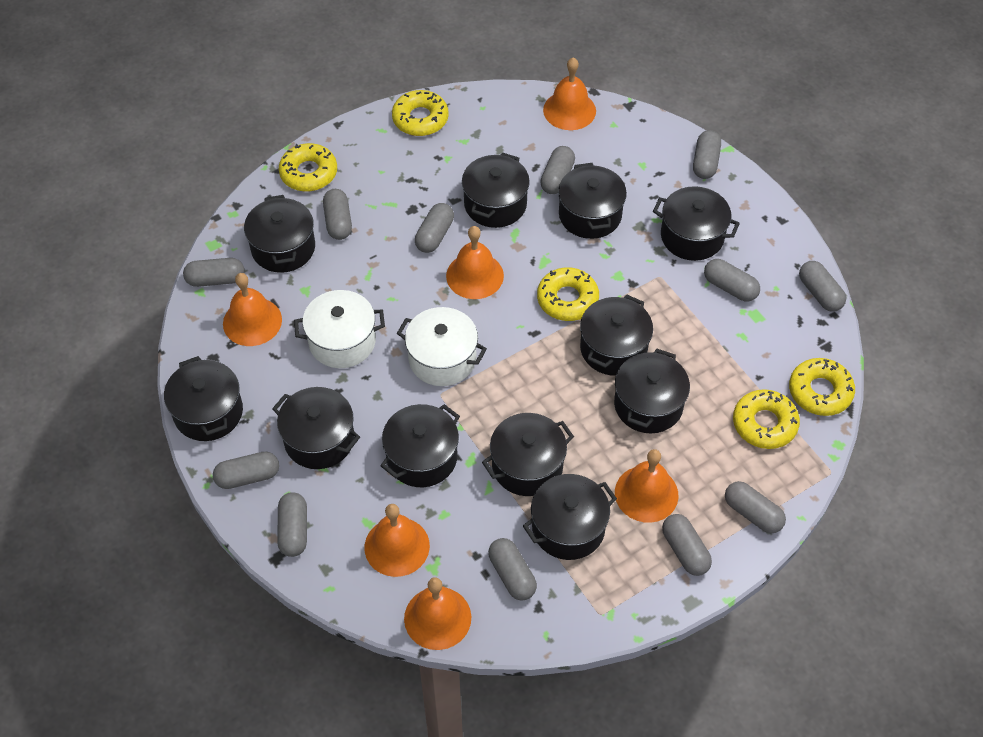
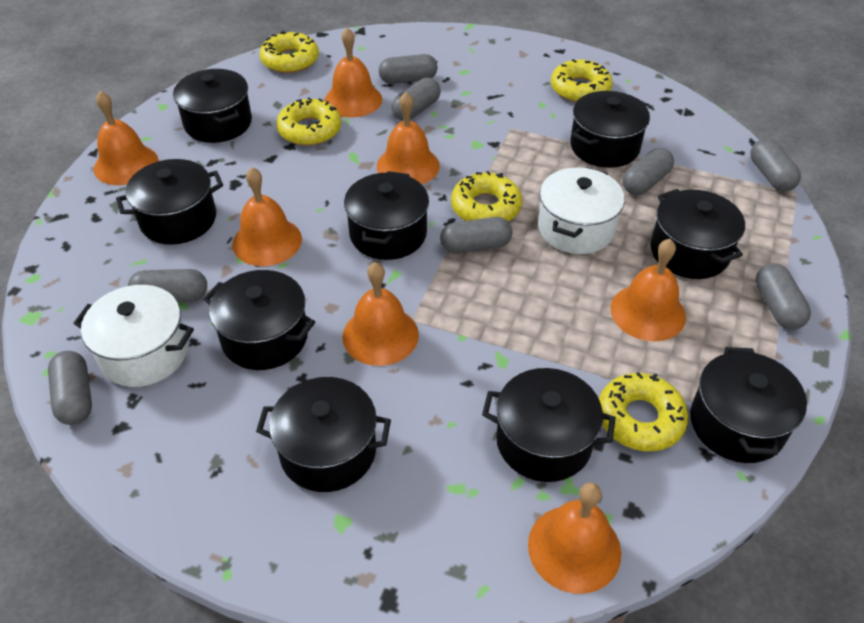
black pot: 11 -> 9
grey capsule: 12 -> 8
orange bell: 6 -> 7

